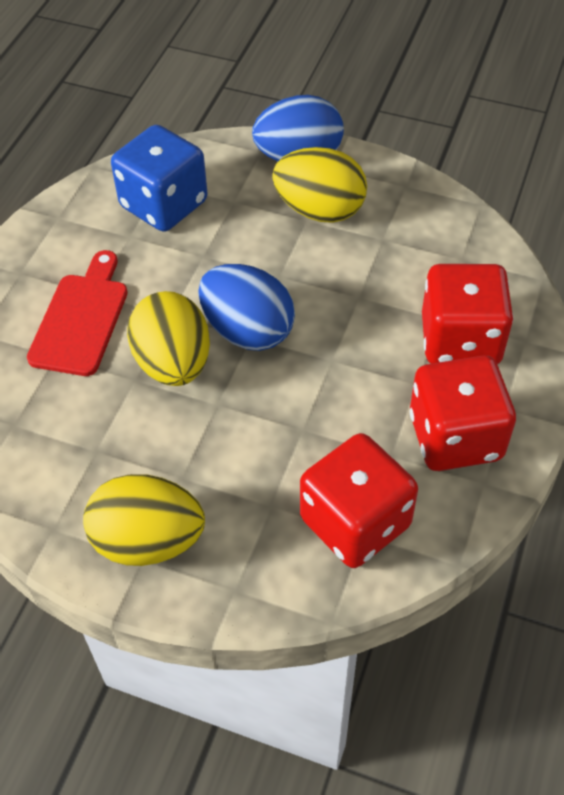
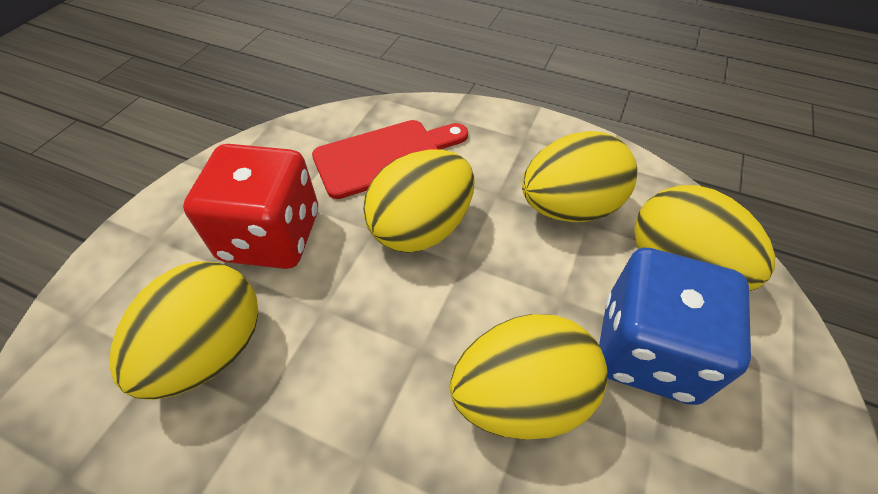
blue egg: 2 -> 0
red dice: 3 -> 1
yellow egg: 3 -> 5

